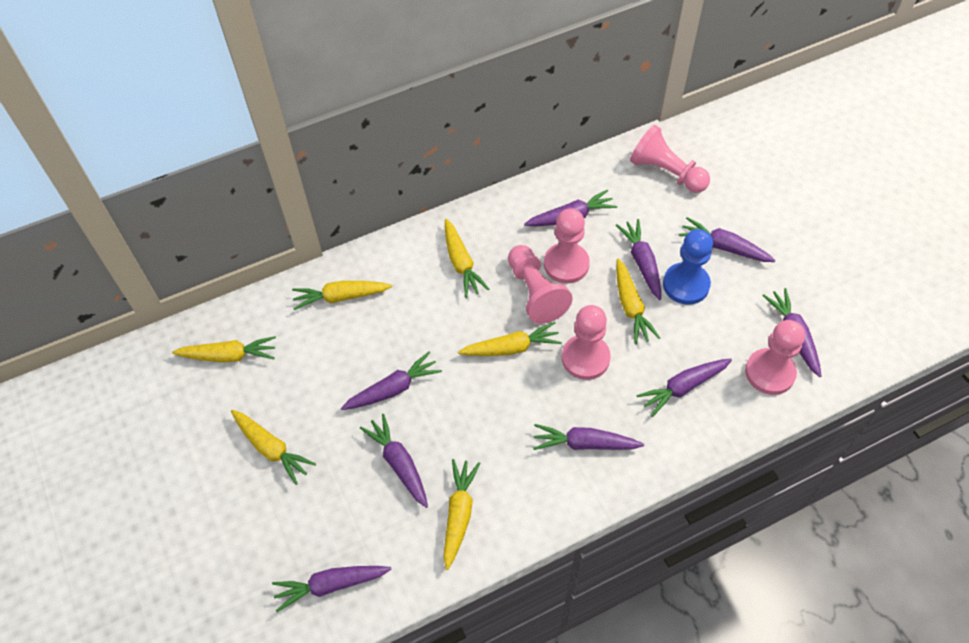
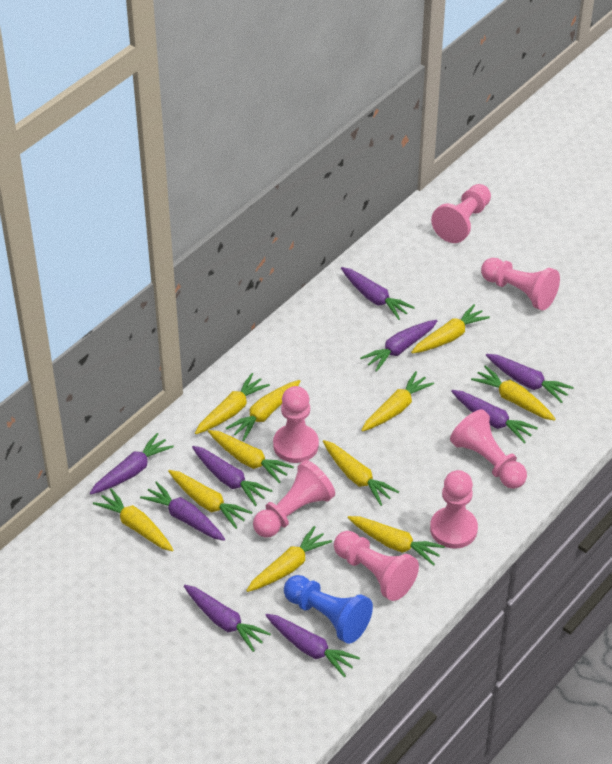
pink pawn: 5 -> 7
yellow carrot: 7 -> 11

